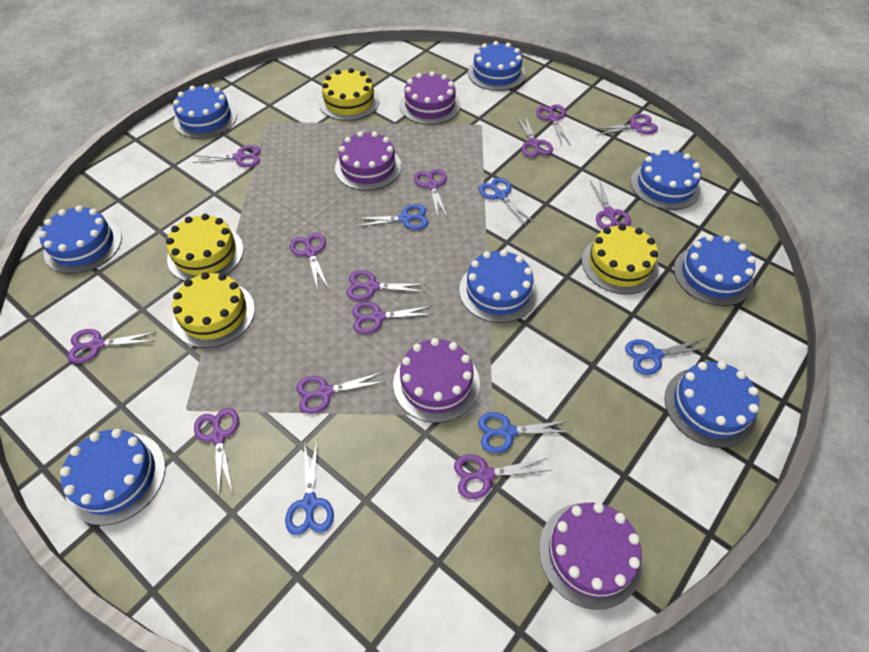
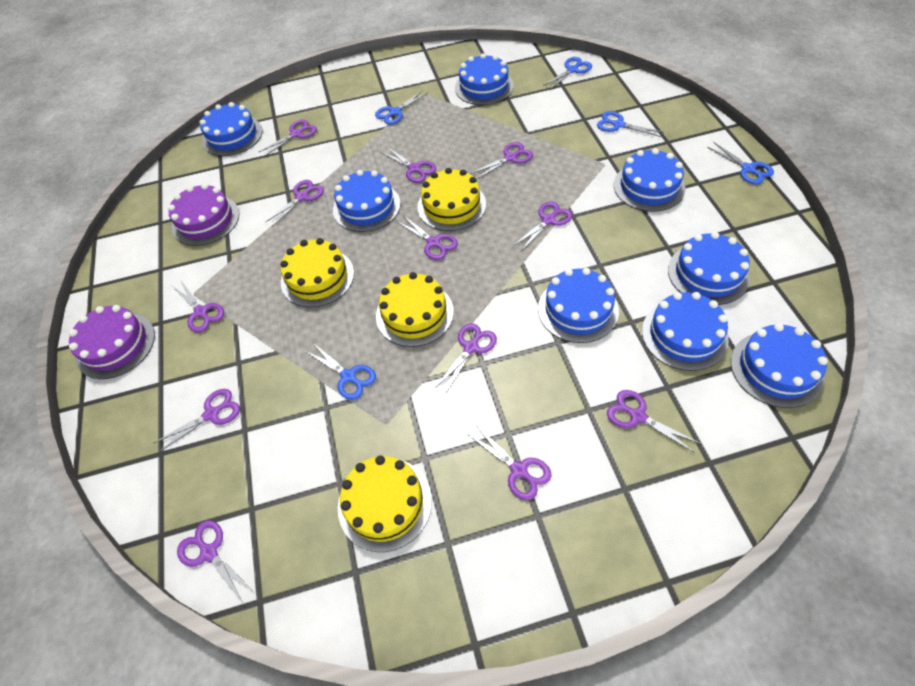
purple cake: 4 -> 2
purple scissors: 13 -> 12

